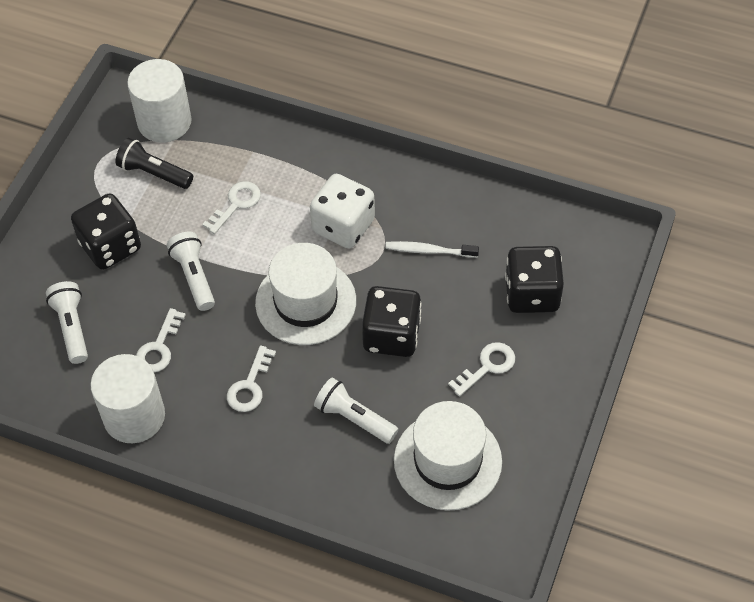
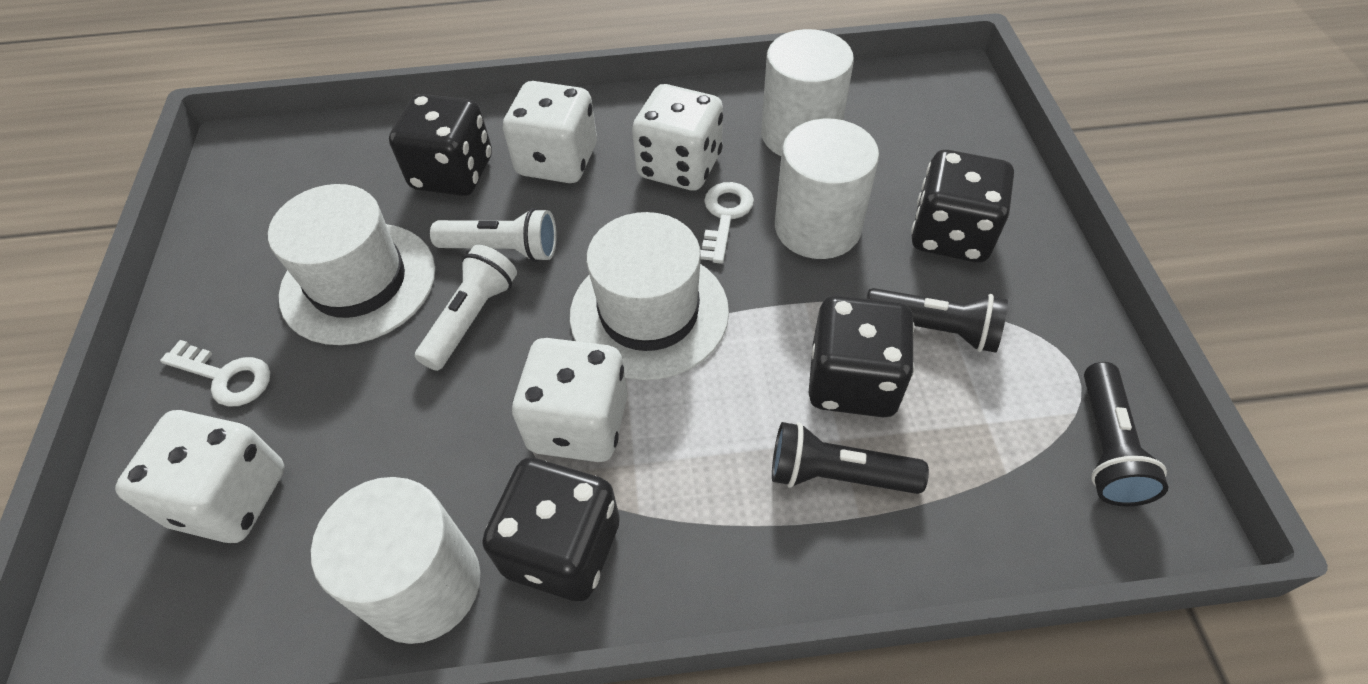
black dice: 3 -> 4
black flashlight: 1 -> 3
white cylinder: 2 -> 3
white dice: 1 -> 4
white flashlight: 3 -> 2
white key: 4 -> 2
white toothbrush: 1 -> 0

